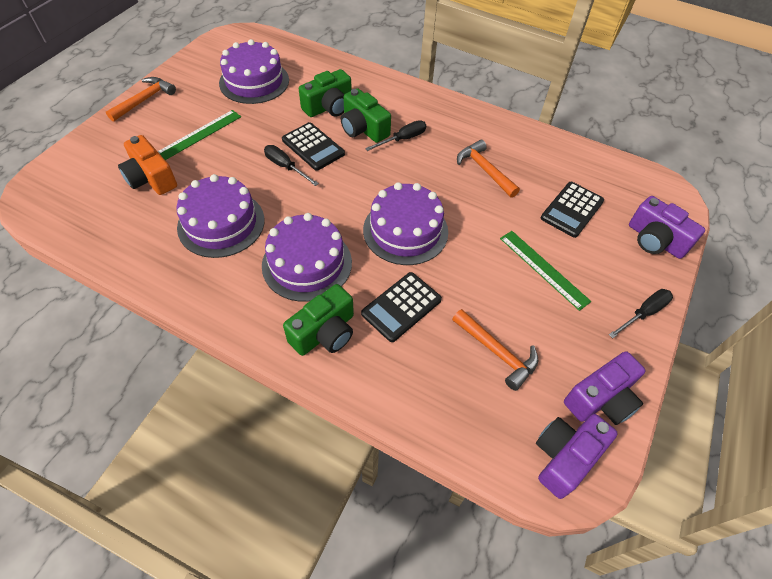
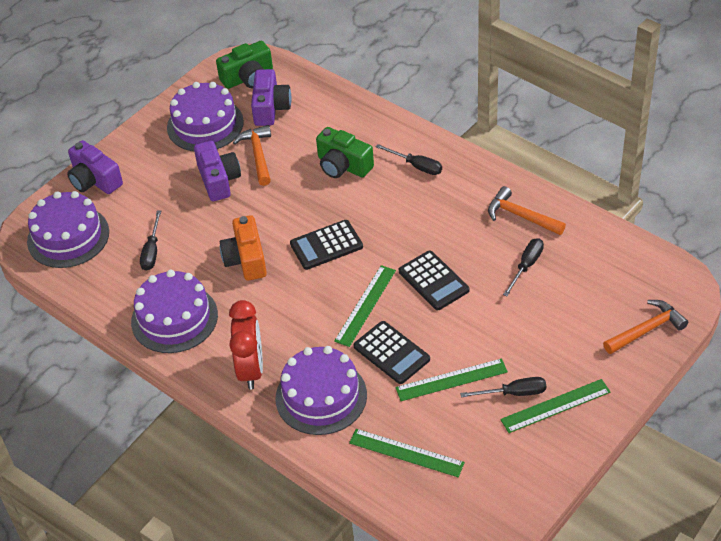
black screwdriver: 3 -> 4
green camera: 3 -> 2
green ruler: 2 -> 4
red clock: 0 -> 1

